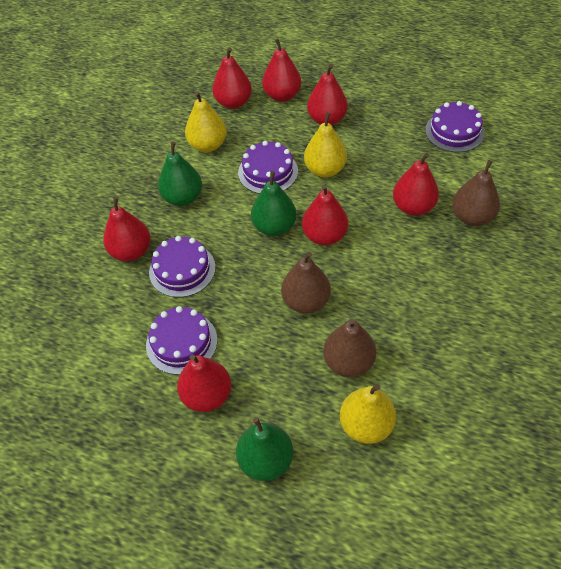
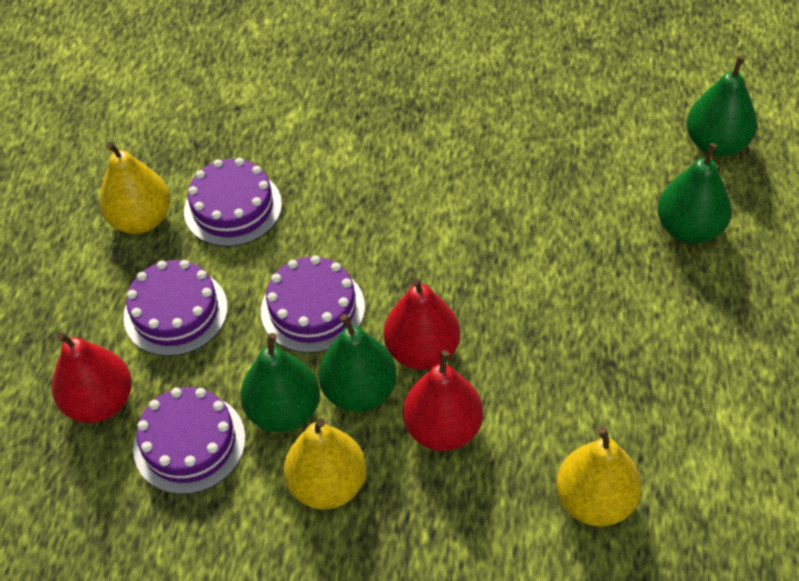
brown pear: 3 -> 0
green pear: 3 -> 4
red pear: 7 -> 3

